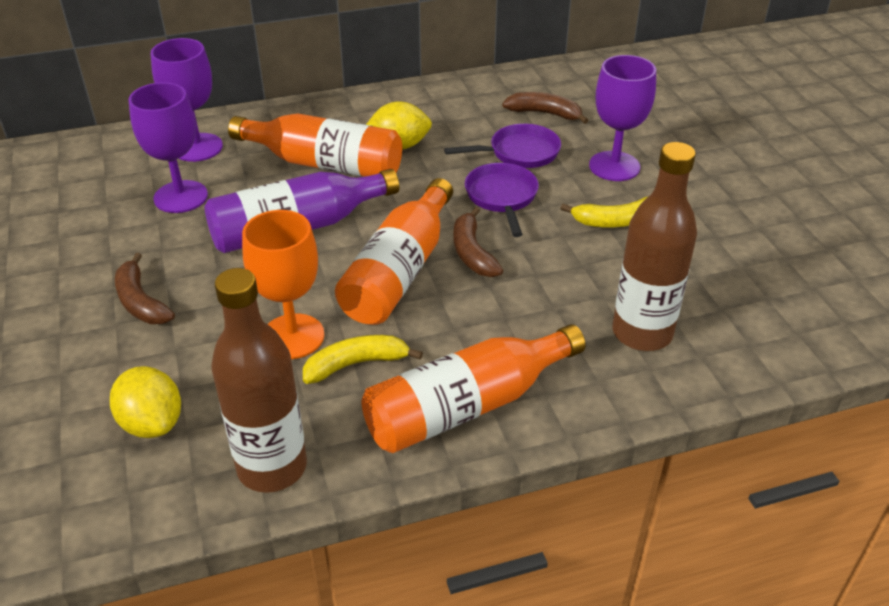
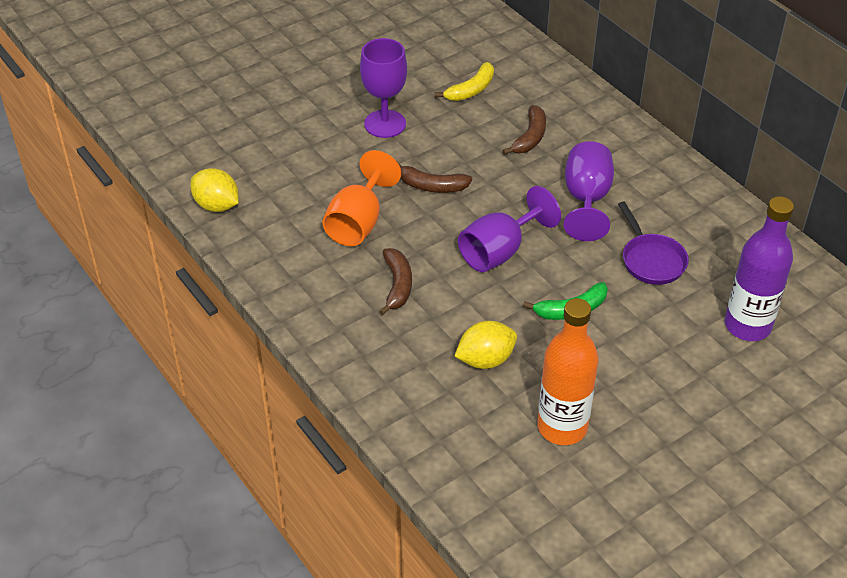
brown bottle: 2 -> 0
green banana: 0 -> 1
orange bottle: 3 -> 1
purple pan: 2 -> 1
yellow banana: 2 -> 1

